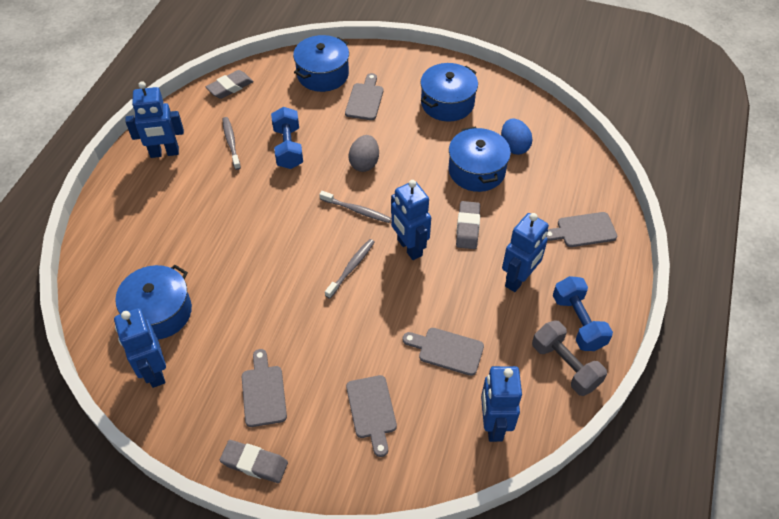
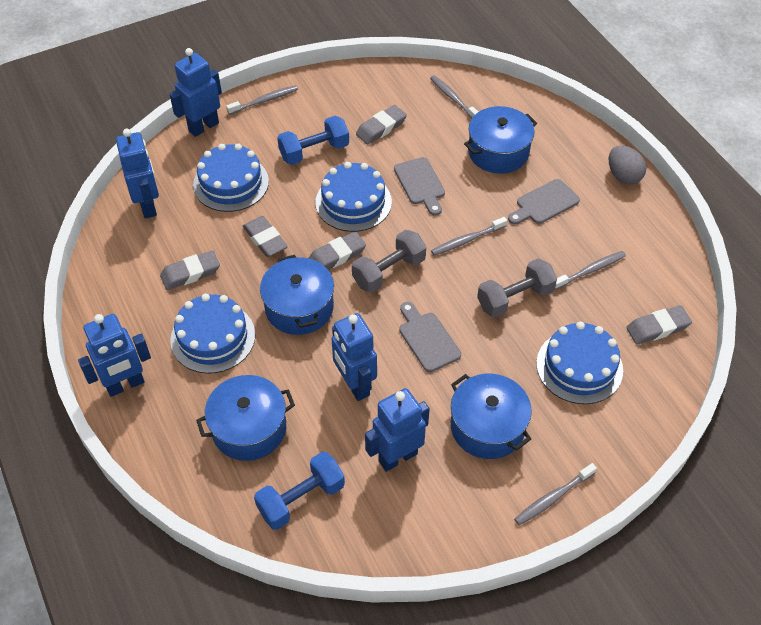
blue cake: 0 -> 4
blue egg: 1 -> 0
grey cutting board: 5 -> 3
grey dumbbell: 1 -> 2
grey eraser: 3 -> 5
grey toothbrush: 3 -> 5

